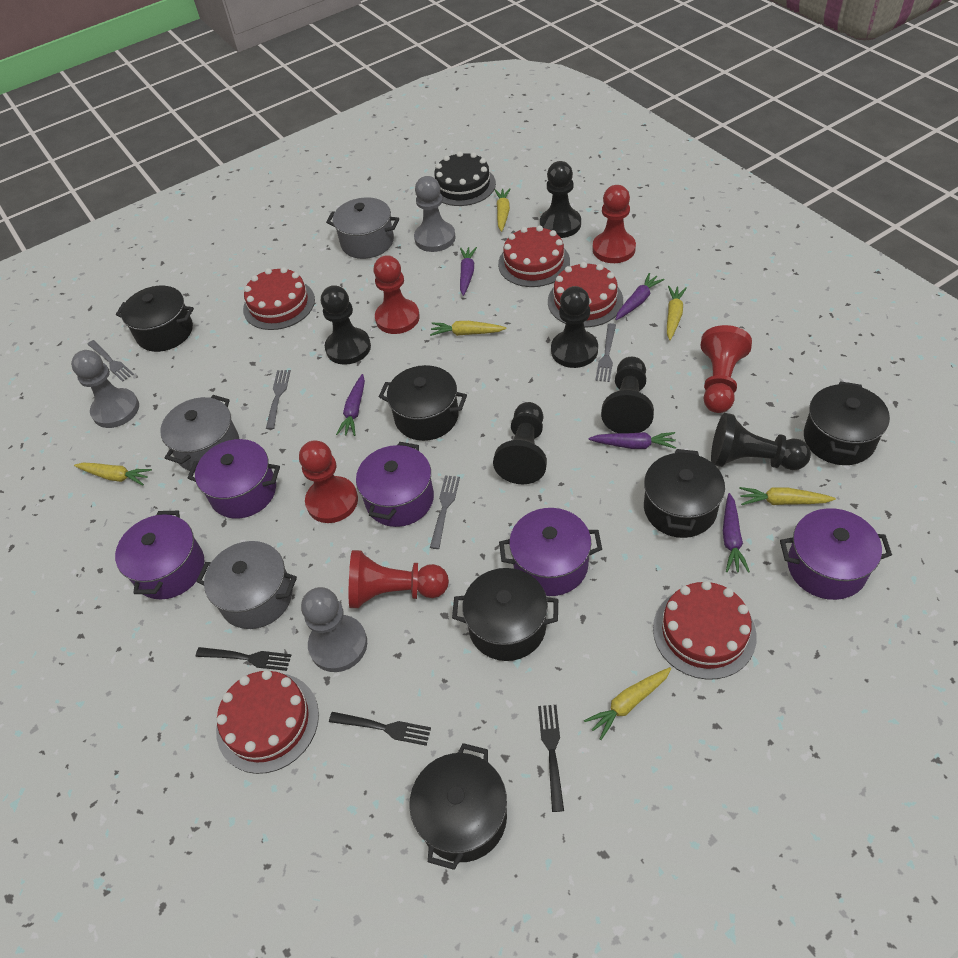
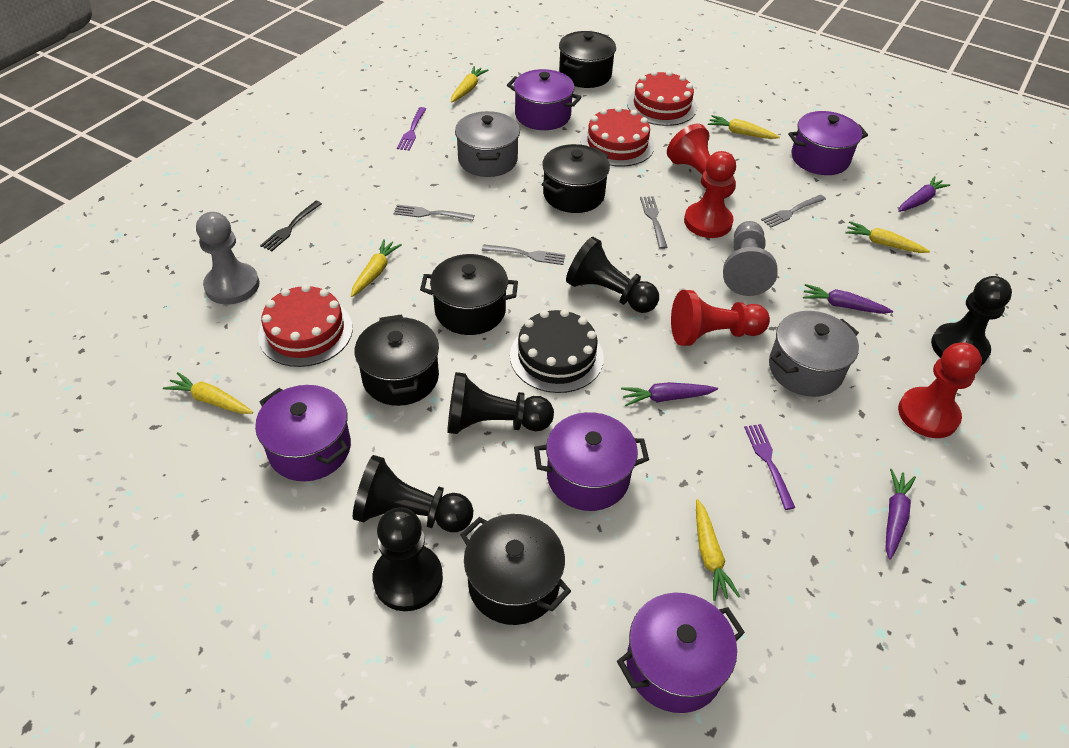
black fork: 3 -> 1
black pawn: 6 -> 5
black pot: 6 -> 5
grey pawn: 3 -> 2
grey pot: 3 -> 2
purple carrot: 5 -> 4
purple fork: 0 -> 2
red cake: 5 -> 3
red pawn: 5 -> 4

